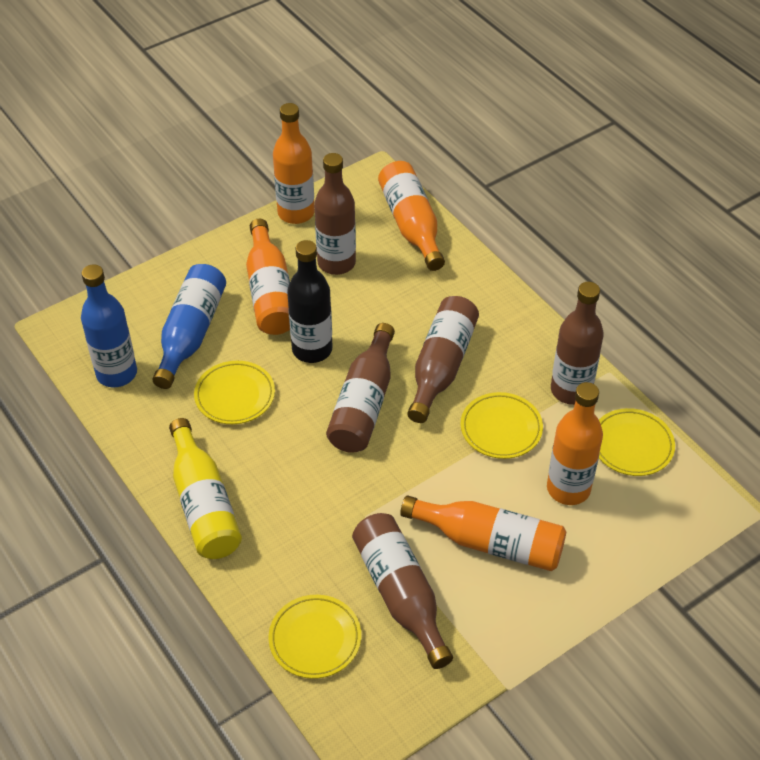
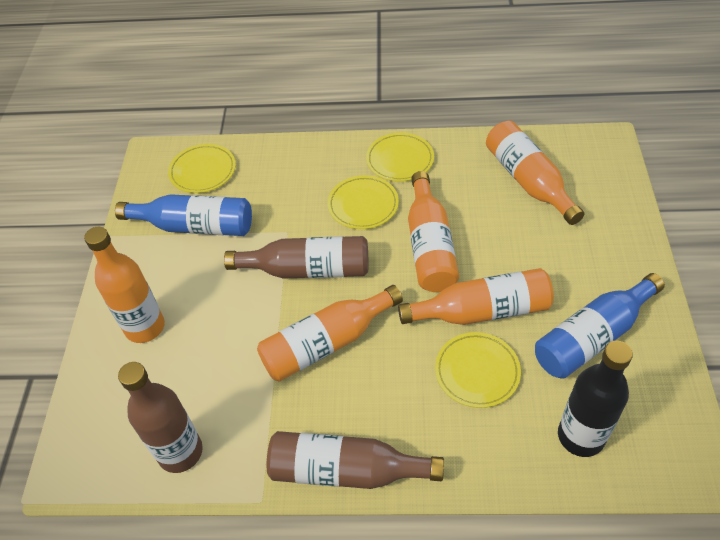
brown bottle: 5 -> 3
yellow bottle: 1 -> 0

